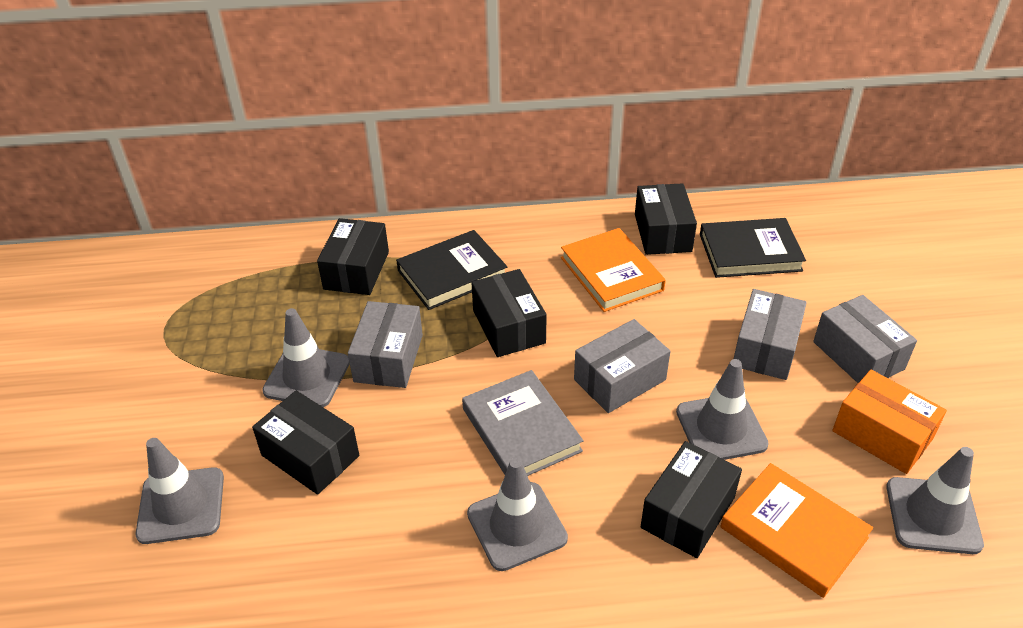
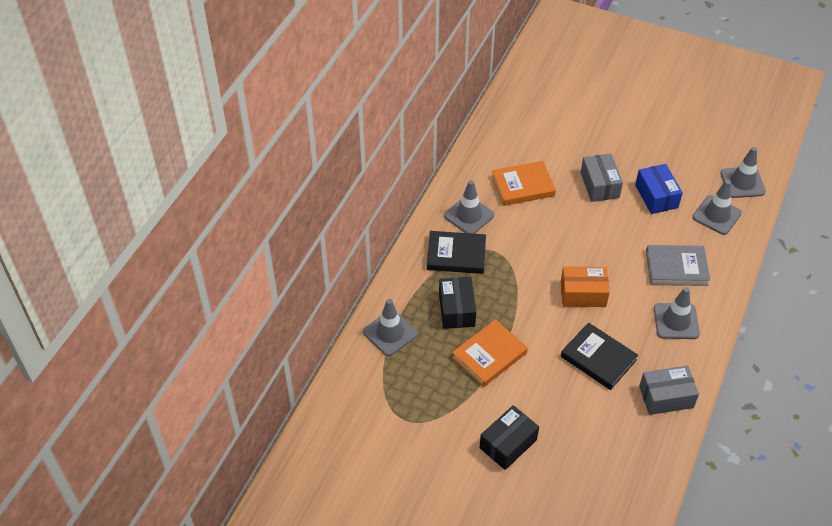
black box: 5 -> 2
blue box: 0 -> 1
grey box: 4 -> 2

